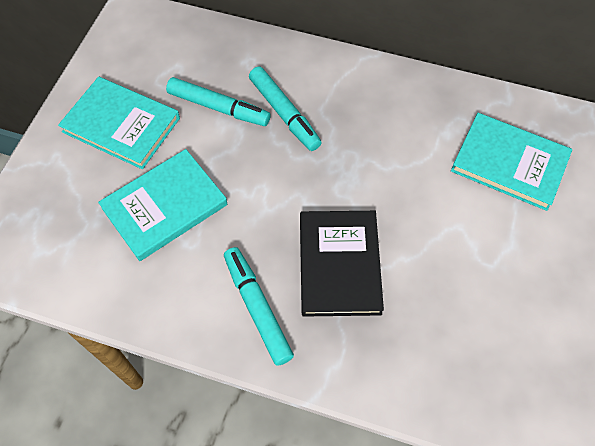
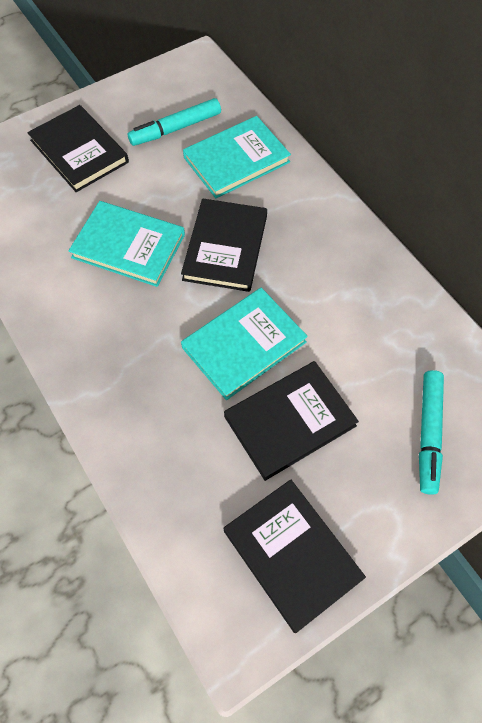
black book: 1 -> 4
turquoise marker: 3 -> 2

